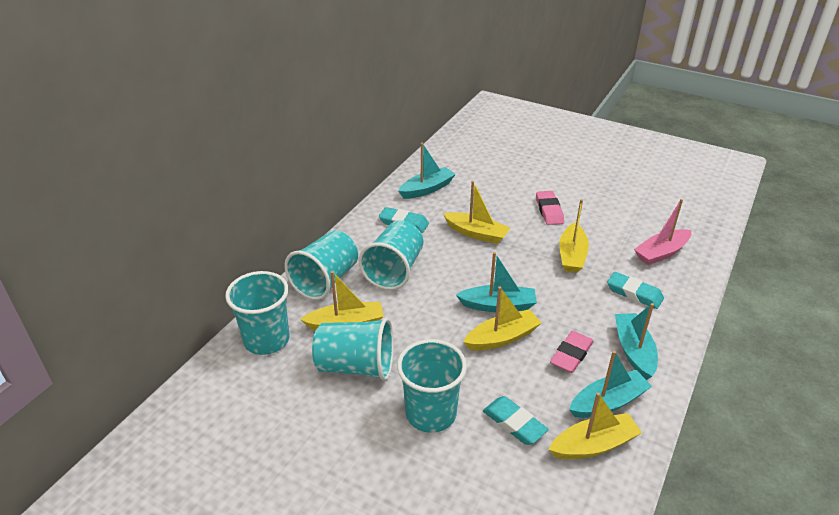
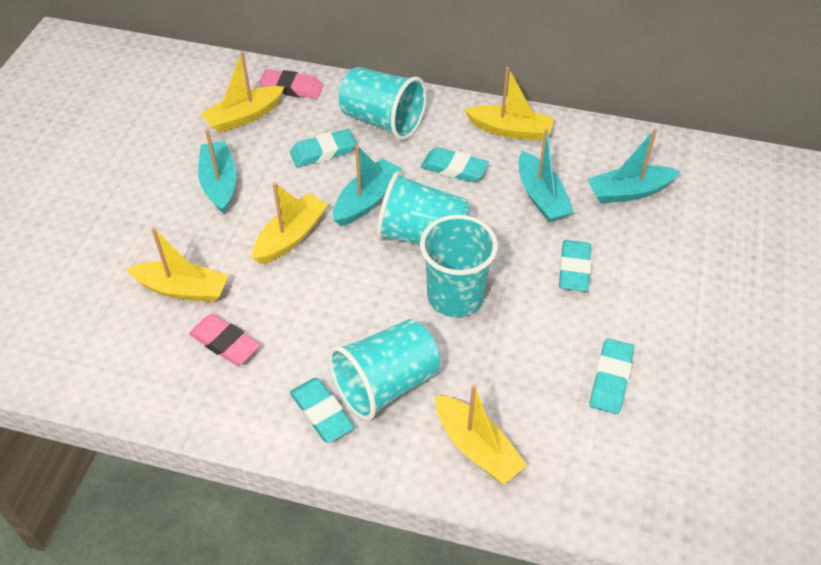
pink boat: 1 -> 0
turquoise cup: 5 -> 4
turquoise eraser: 3 -> 5

